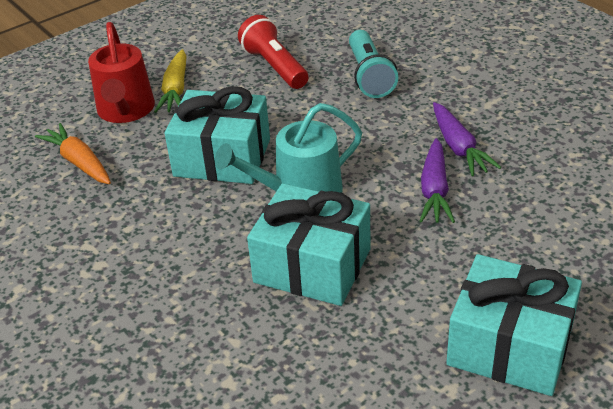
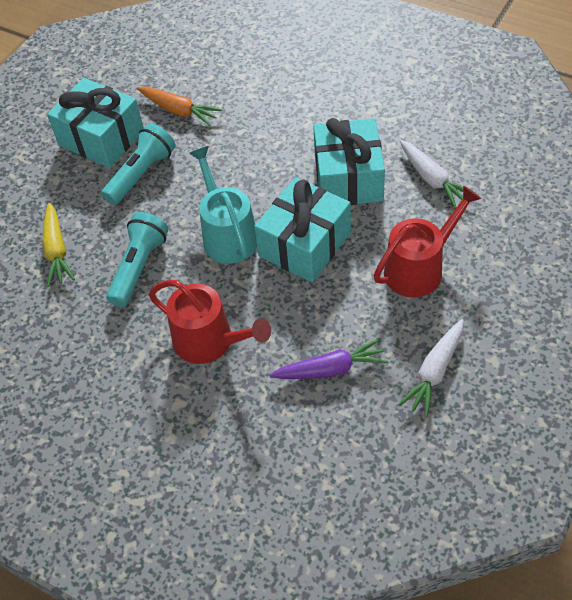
purple carrot: 2 -> 1
red flashlight: 1 -> 0
red watering can: 1 -> 2
turquoise flashlight: 1 -> 2
white carrot: 0 -> 2

